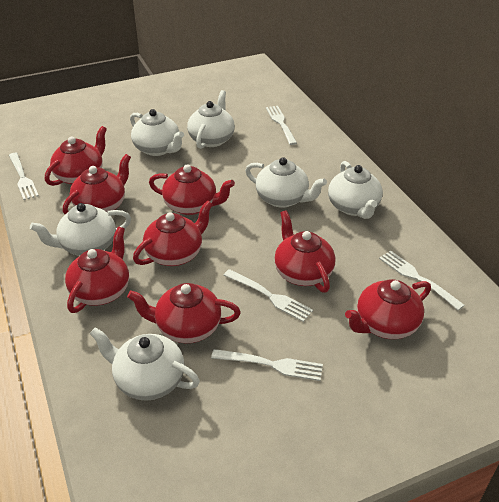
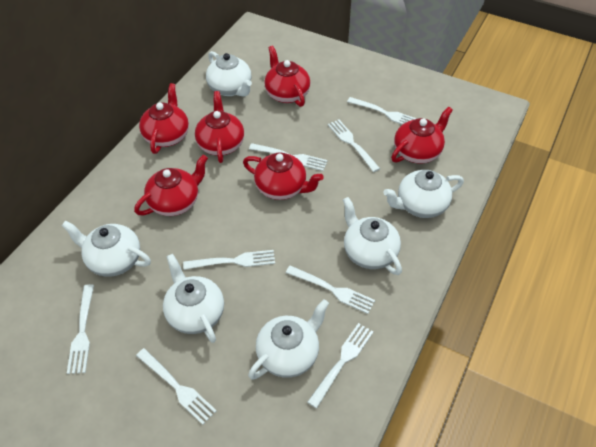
red teapot: 8 -> 6
white fork: 5 -> 8

